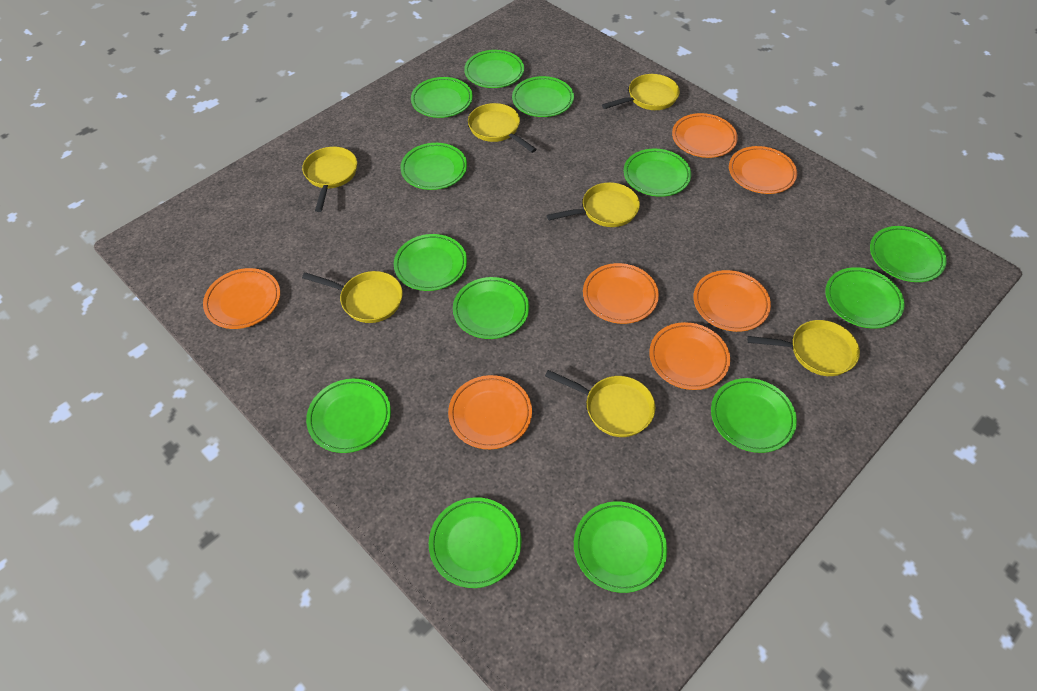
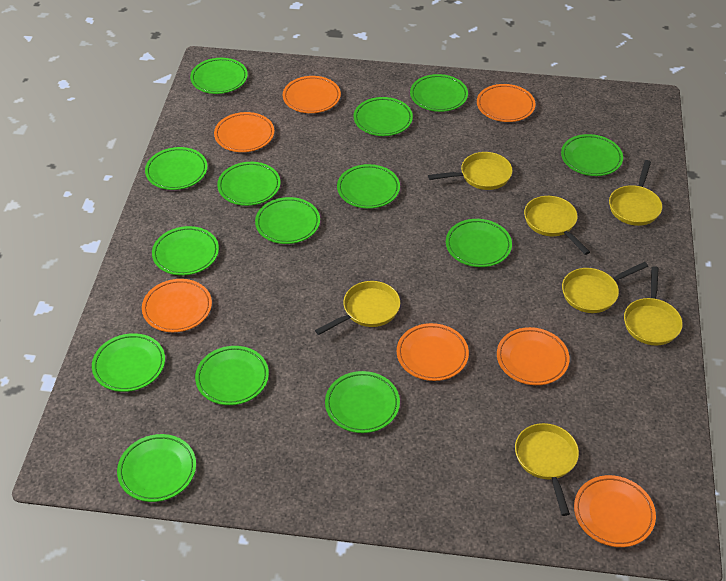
green plate: 13 -> 14

